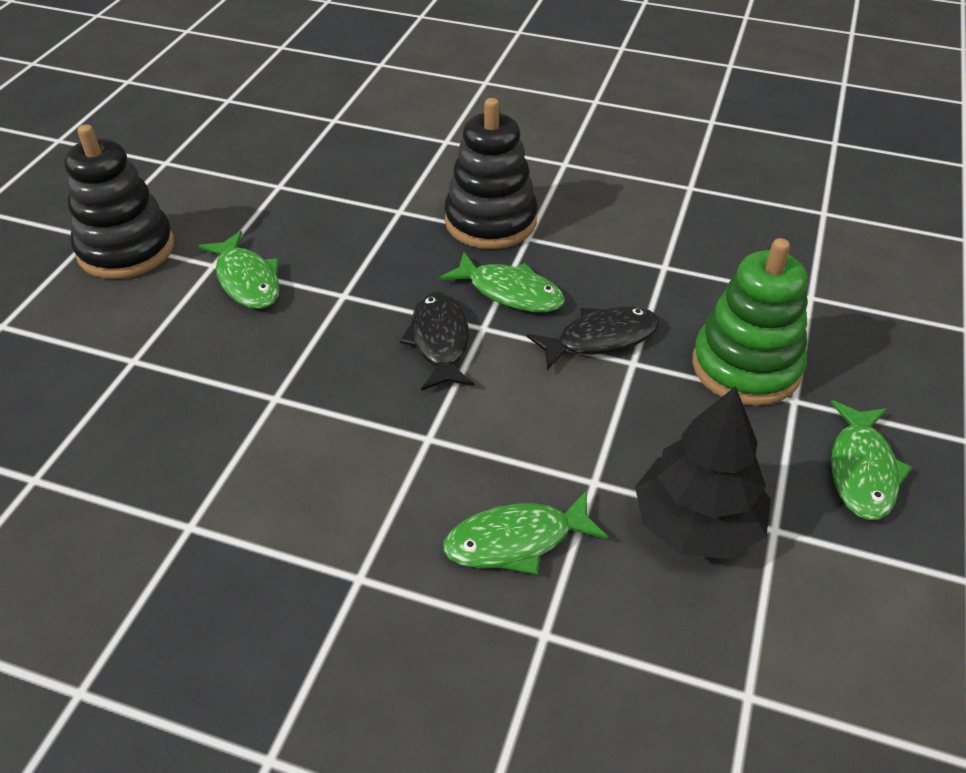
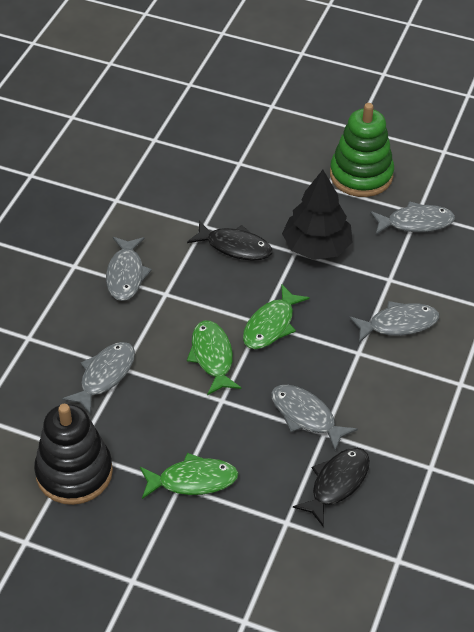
black stacking toy: 2 -> 1
green fish: 4 -> 3
grey fish: 0 -> 5

